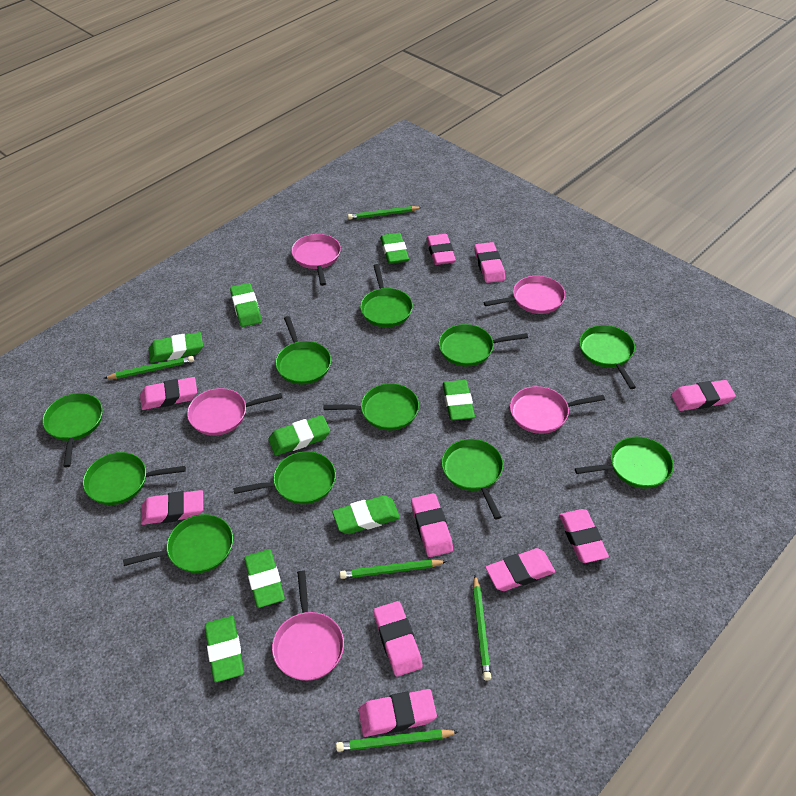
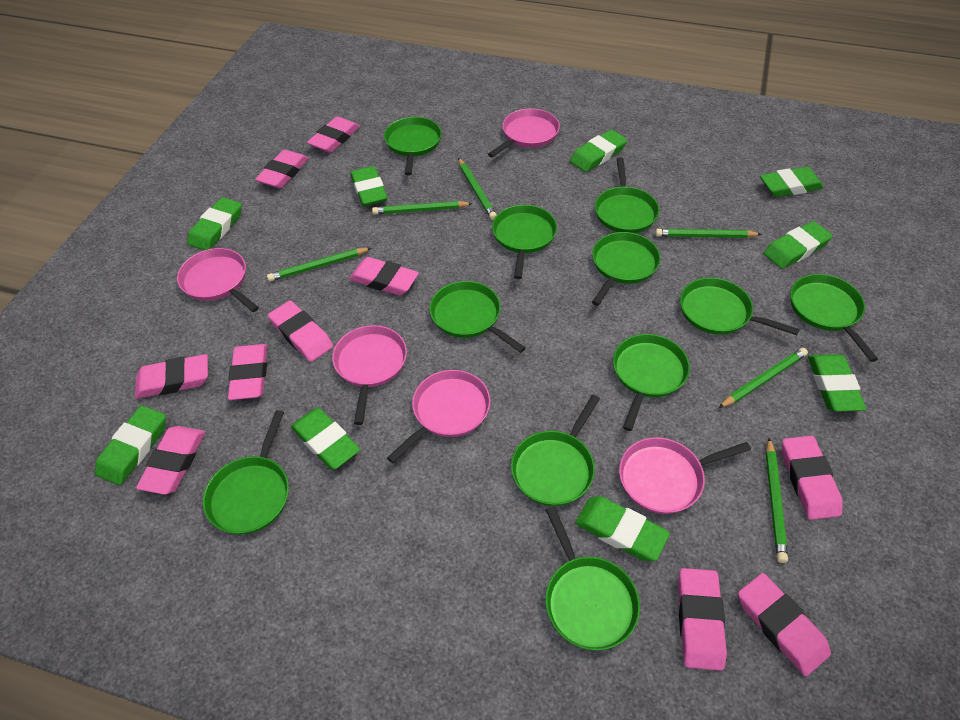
green eraser: 8 -> 9
green pencil: 5 -> 6

